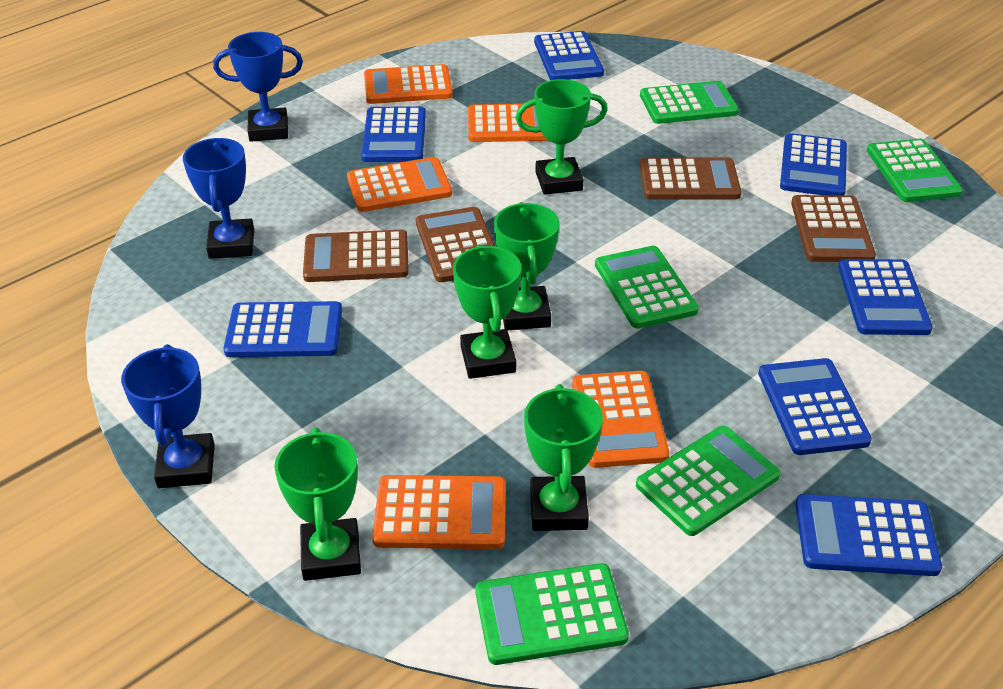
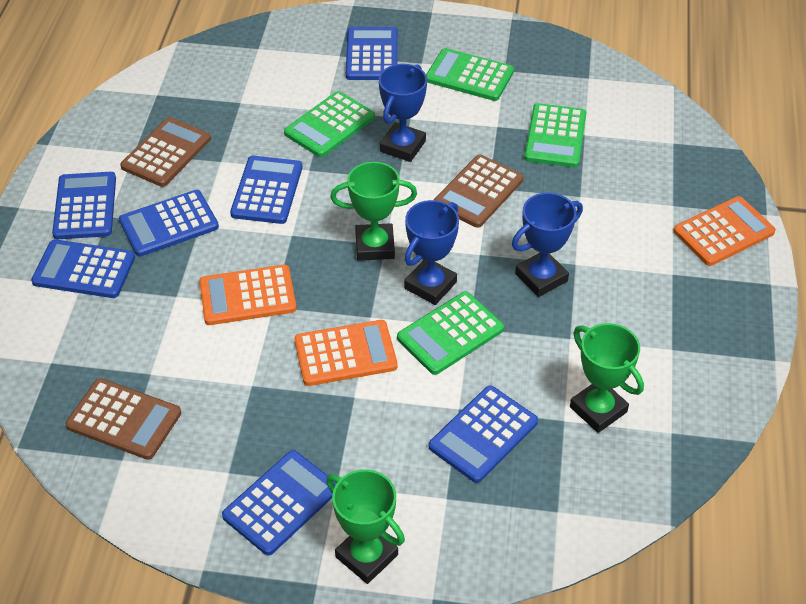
brown calculator: 4 -> 3
green calculator: 5 -> 4
green trophy: 5 -> 3
orange calculator: 5 -> 3

